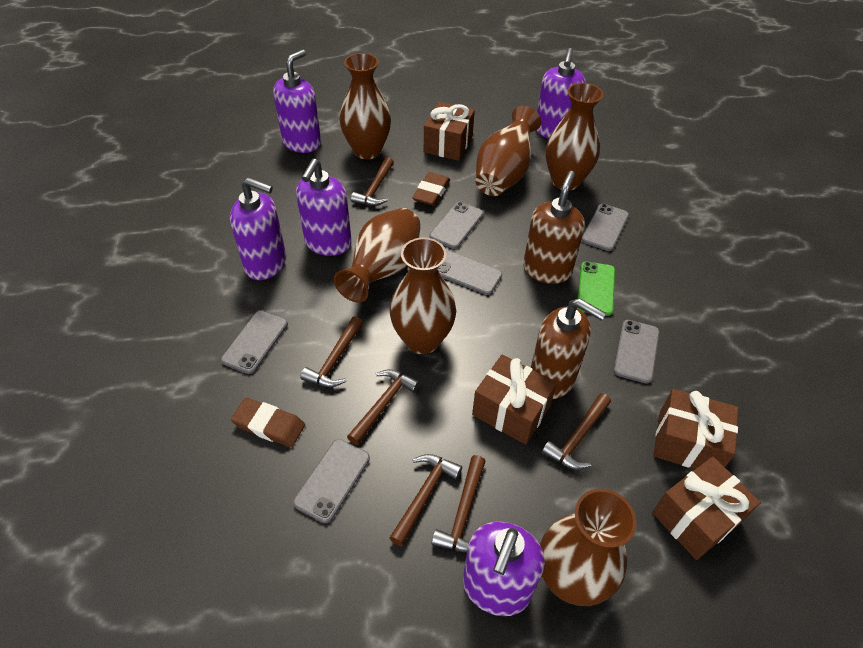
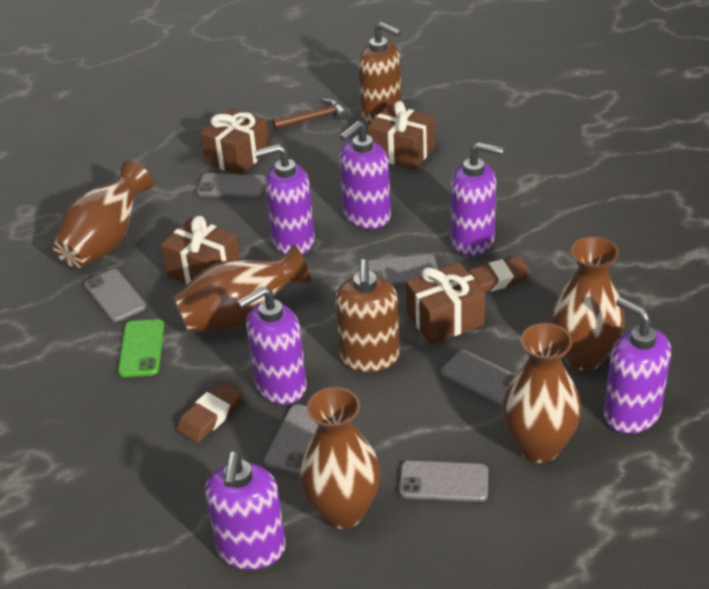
brown hammer: 6 -> 1
brown vase: 6 -> 5
purple soap dispenser: 5 -> 6

